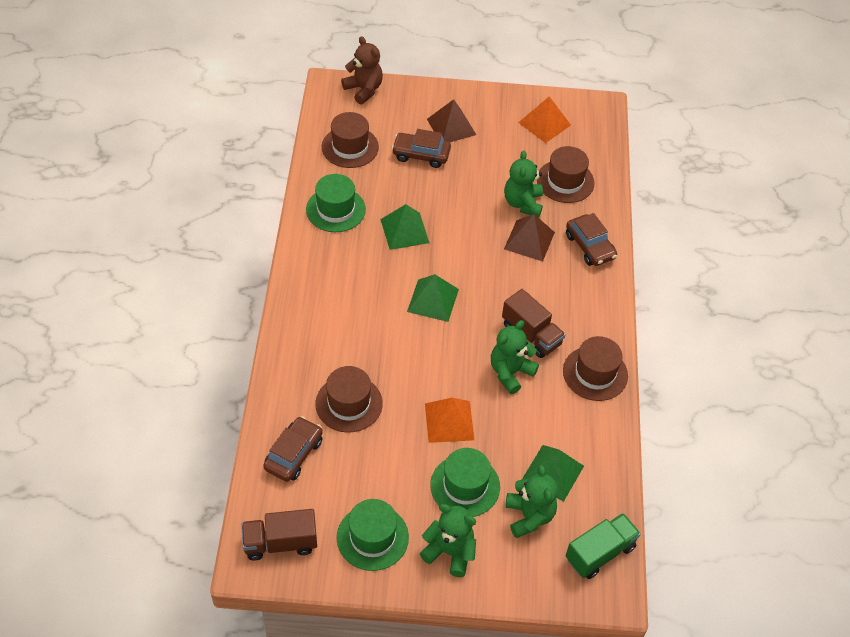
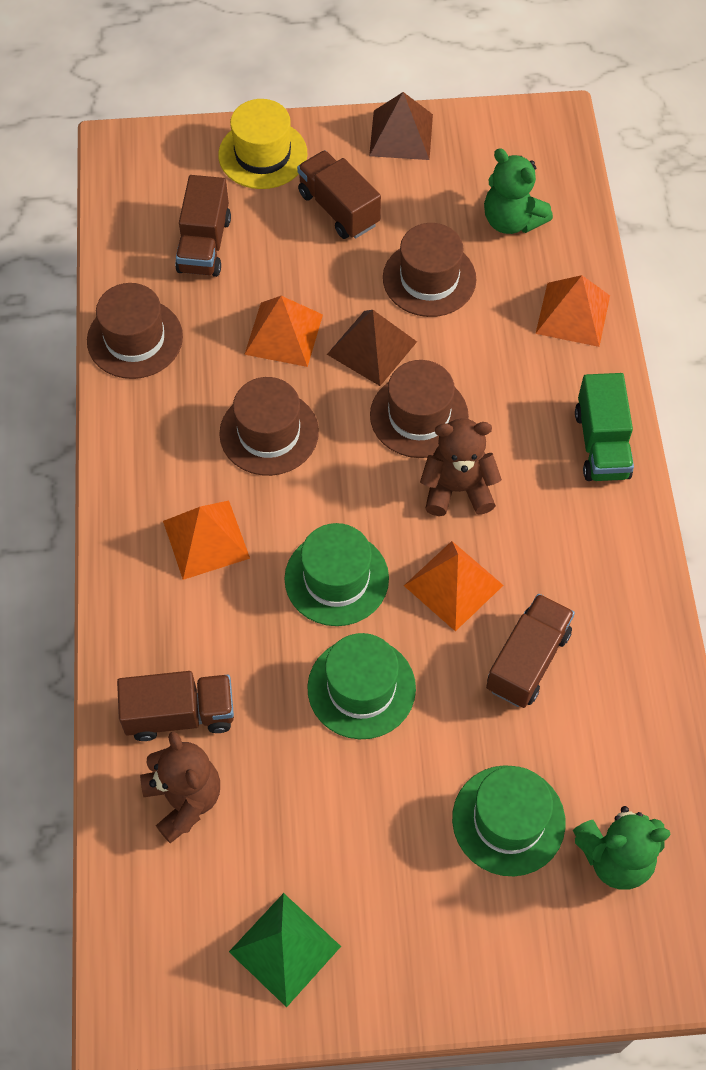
brown car: 3 -> 0
brown teddy bear: 1 -> 2
brown truck: 2 -> 4
green pyramid: 3 -> 1
green teddy bear: 4 -> 2
orange pyramid: 2 -> 4
yellow hat: 0 -> 1

